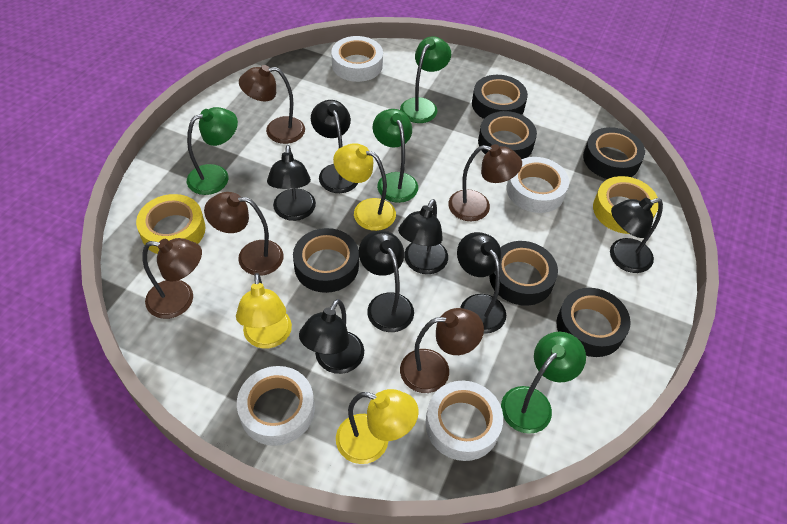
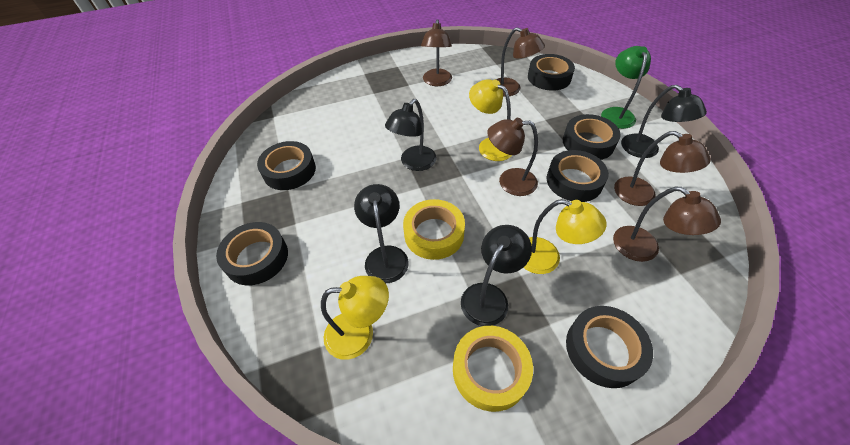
black lamp: 7 -> 4
green lamp: 4 -> 1
white tape: 4 -> 0

